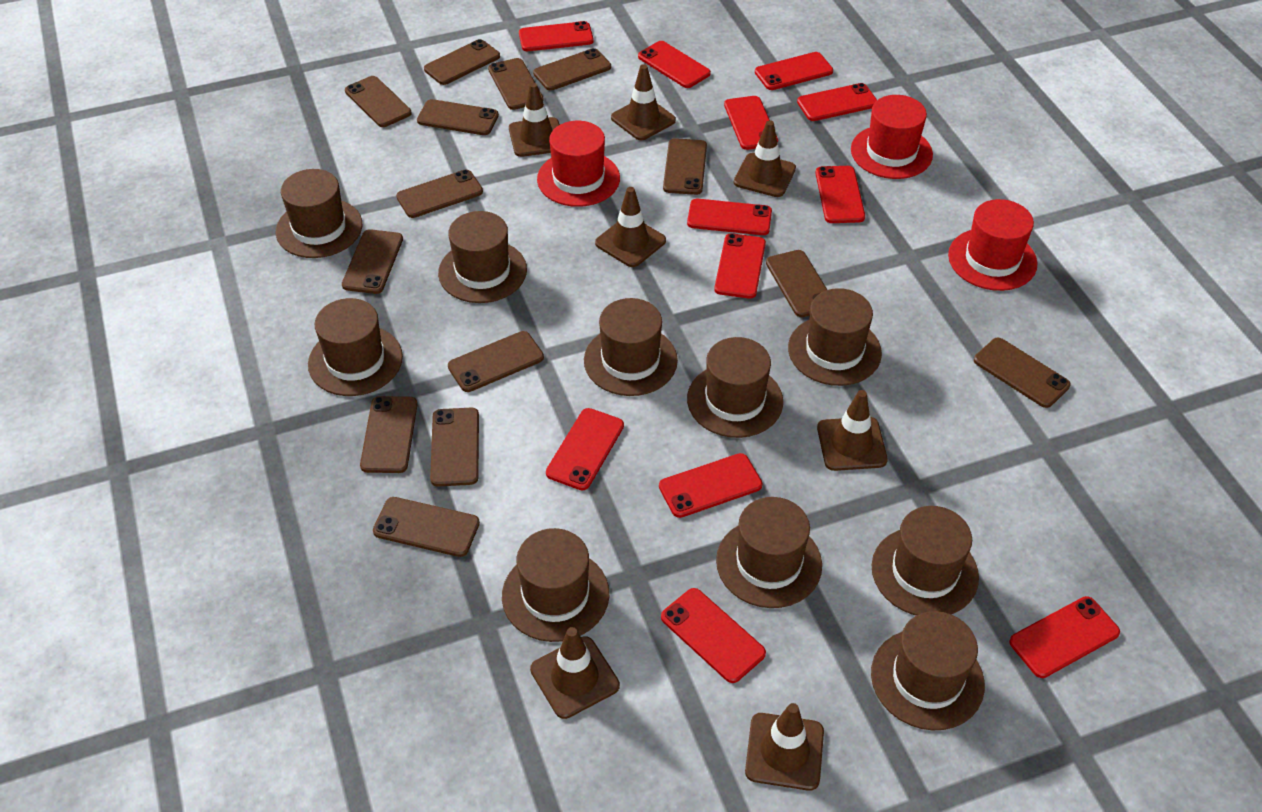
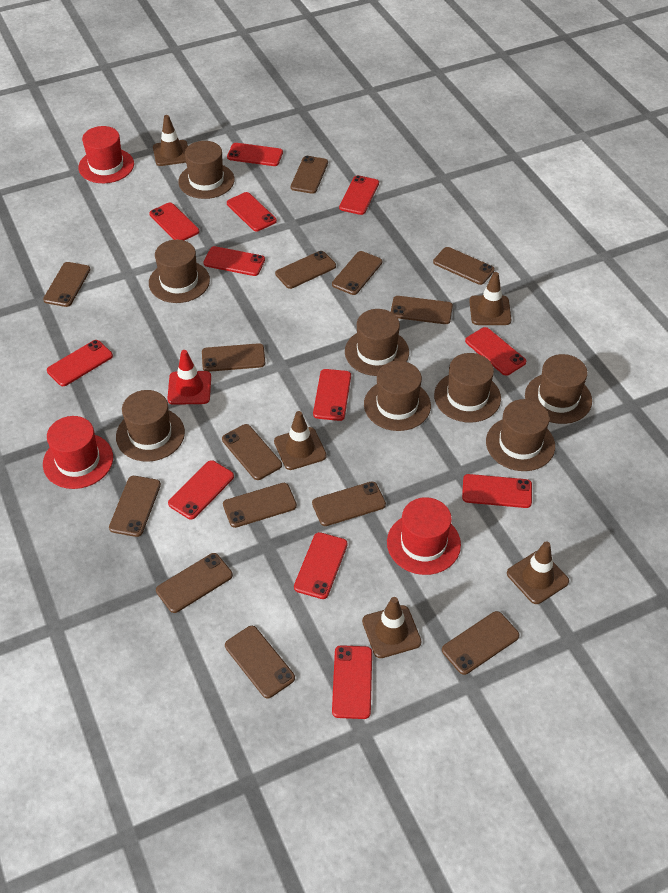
brown hat: 10 -> 8
brown traffic cone: 7 -> 5
red traffic cone: 0 -> 1

